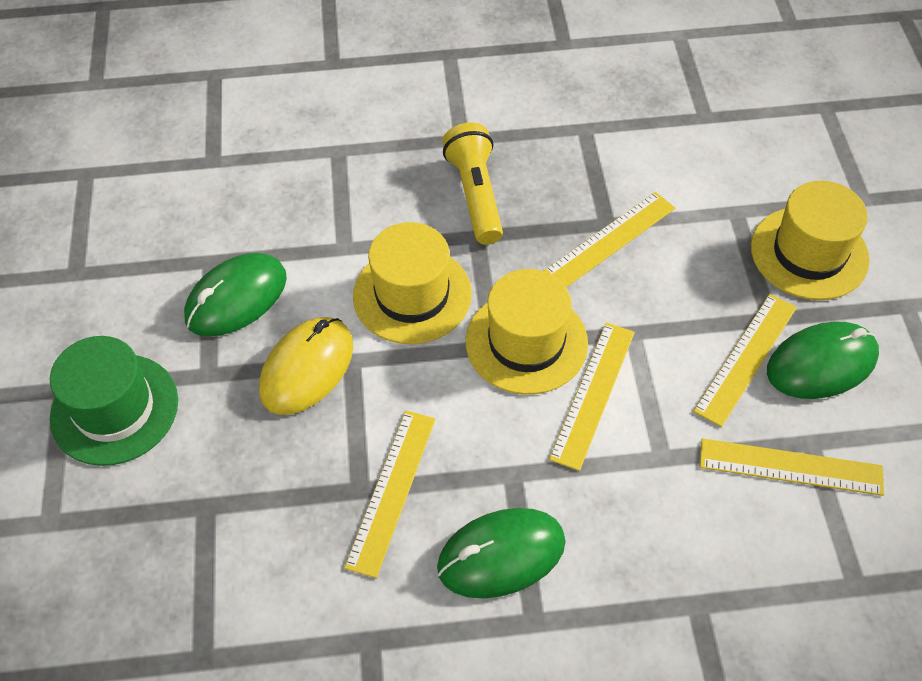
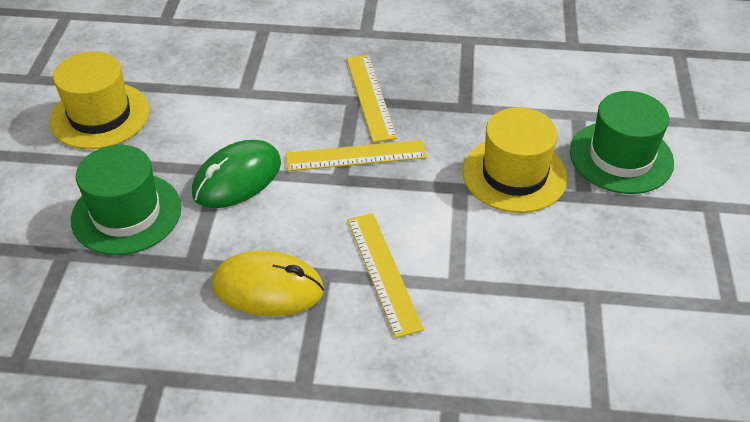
green hat: 1 -> 2
green mouse: 3 -> 1
yellow flashlight: 1 -> 0
yellow hat: 3 -> 2
yellow ruler: 5 -> 3

